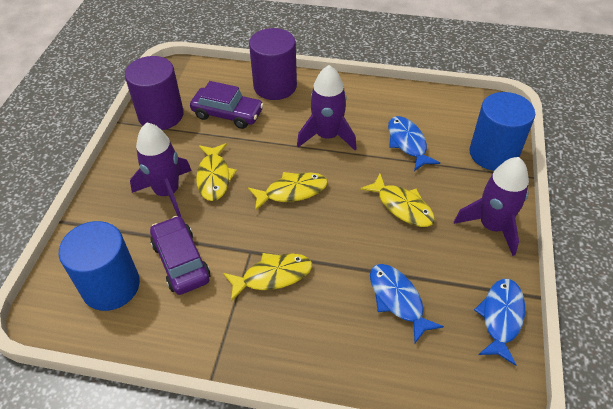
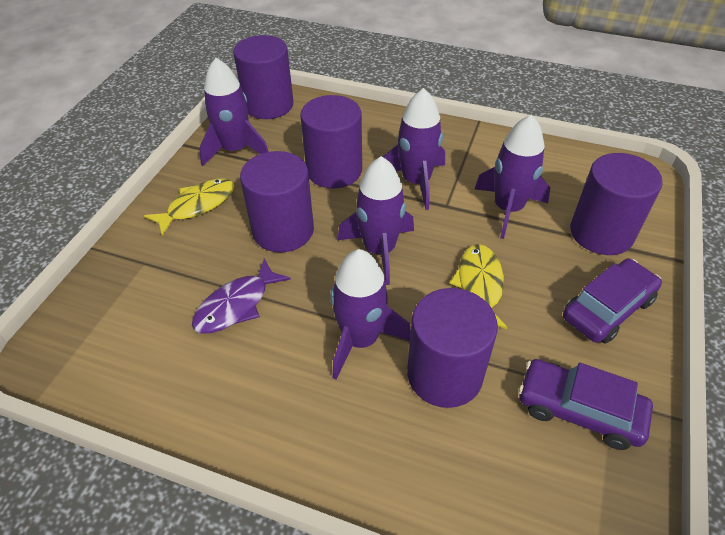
blue cylinder: 2 -> 0
blue fish: 3 -> 0
purple cylinder: 2 -> 5
purple fish: 0 -> 1
purple rocket: 3 -> 5
yellow fish: 4 -> 2

